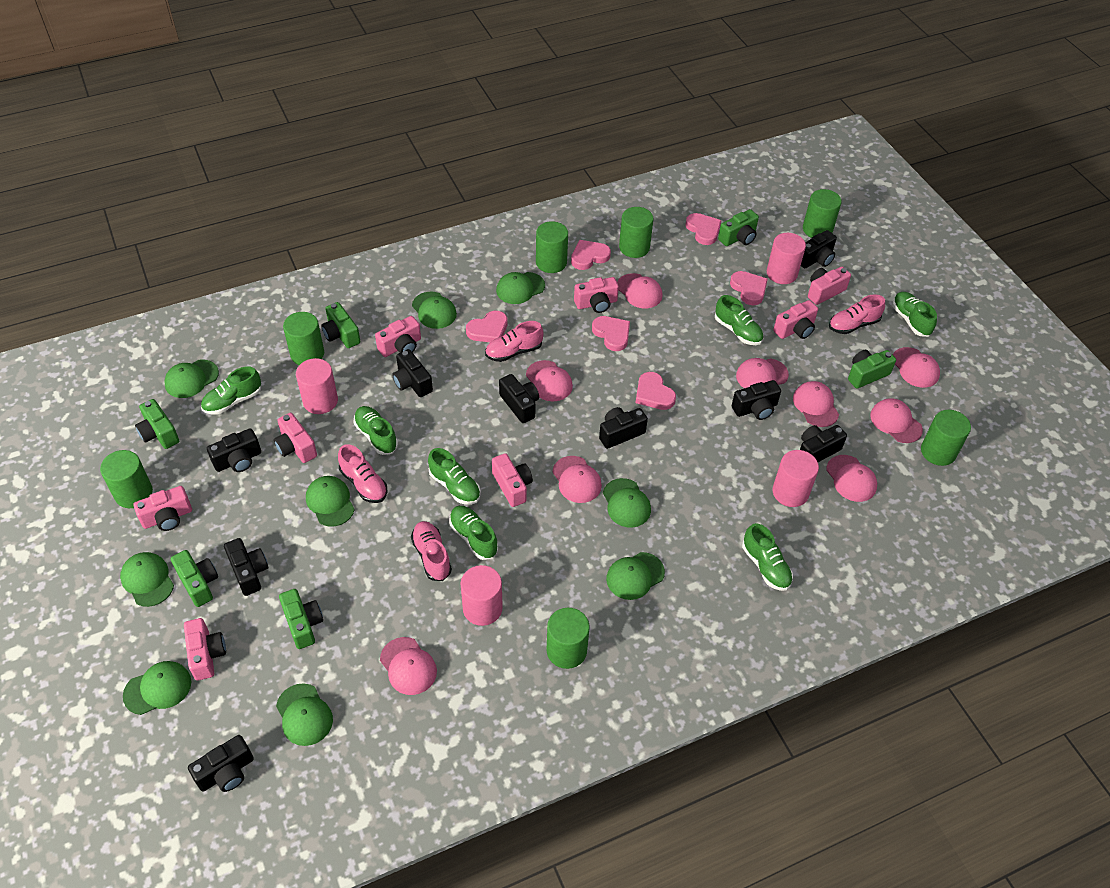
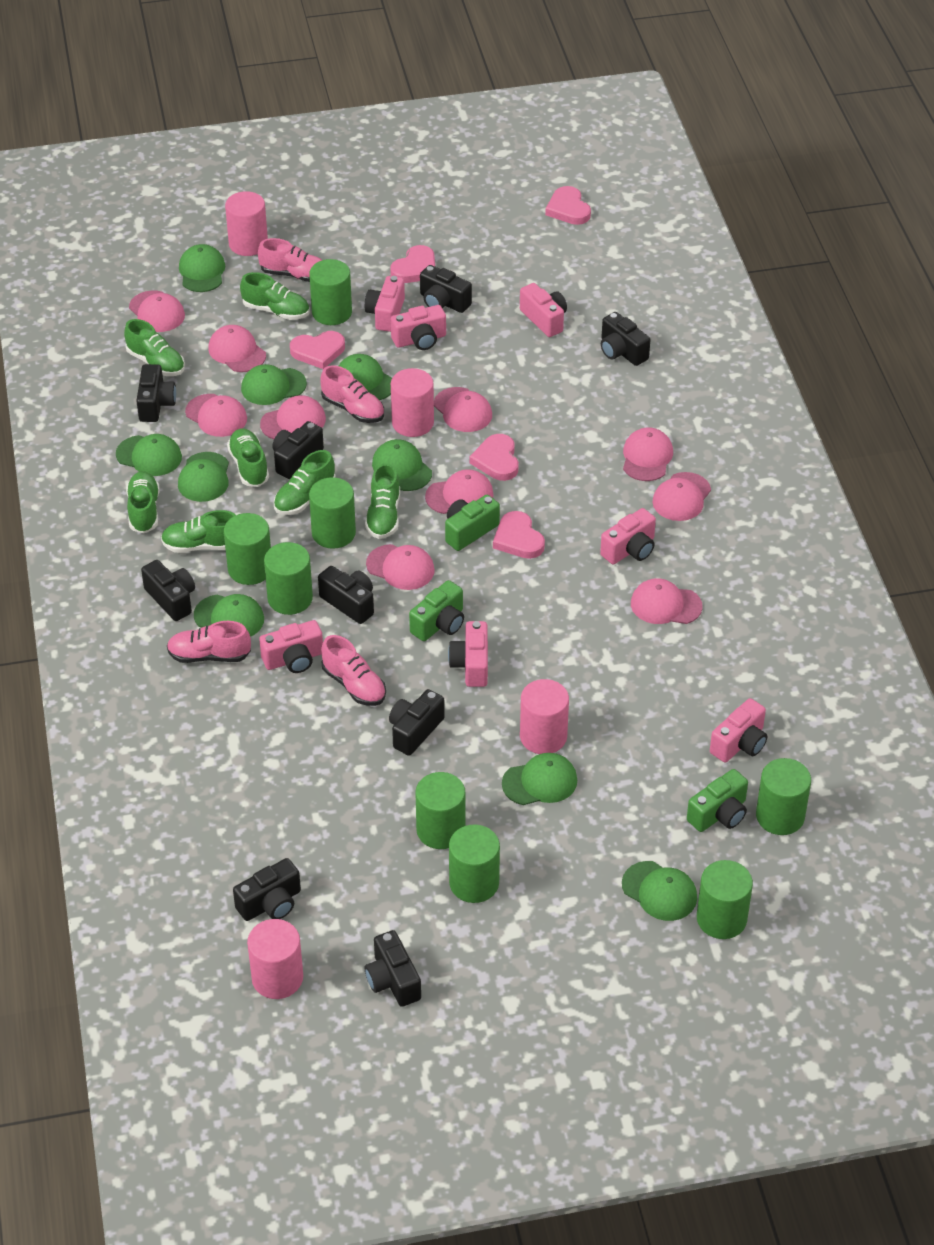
green camera: 6 -> 3
green cylinder: 7 -> 8
pink camera: 8 -> 7
pink cap: 9 -> 10
pink heart: 6 -> 5

